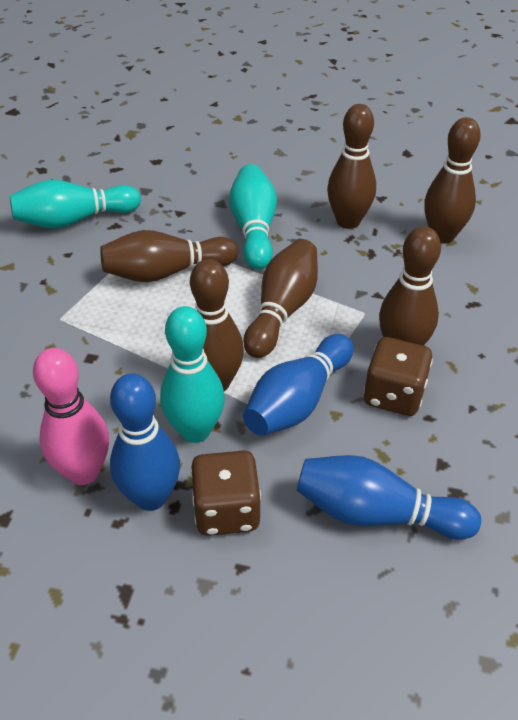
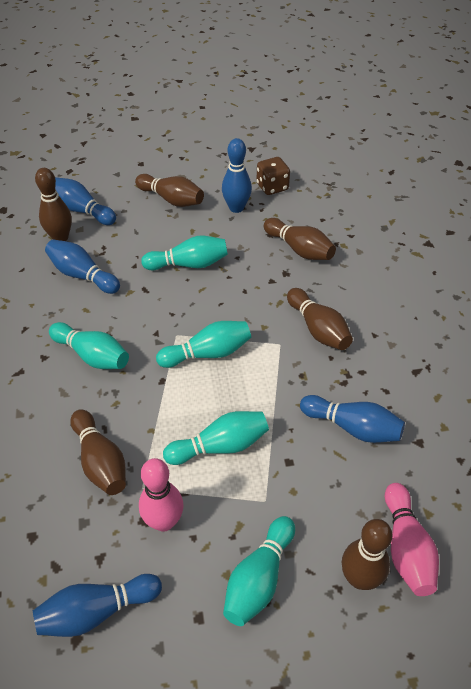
blue bowling pin: 3 -> 5
brown dice: 2 -> 1
pink bowling pin: 1 -> 2
turquoise bowling pin: 3 -> 5

